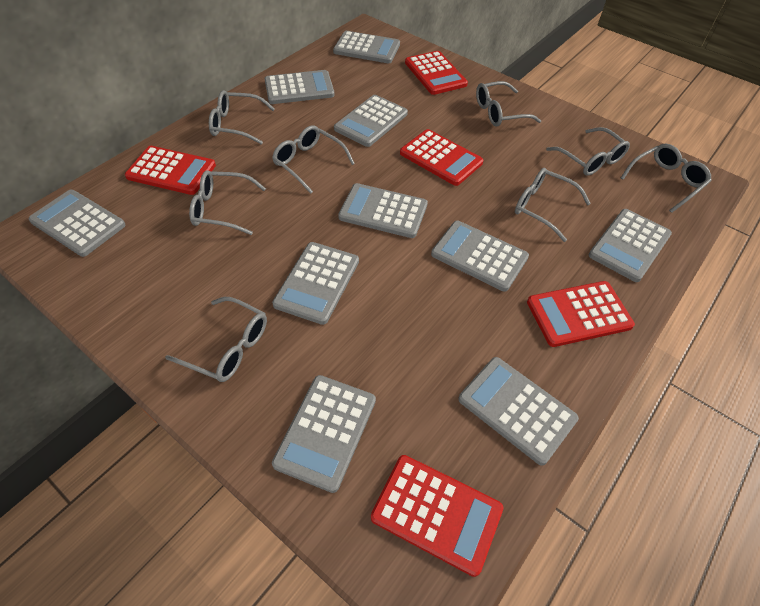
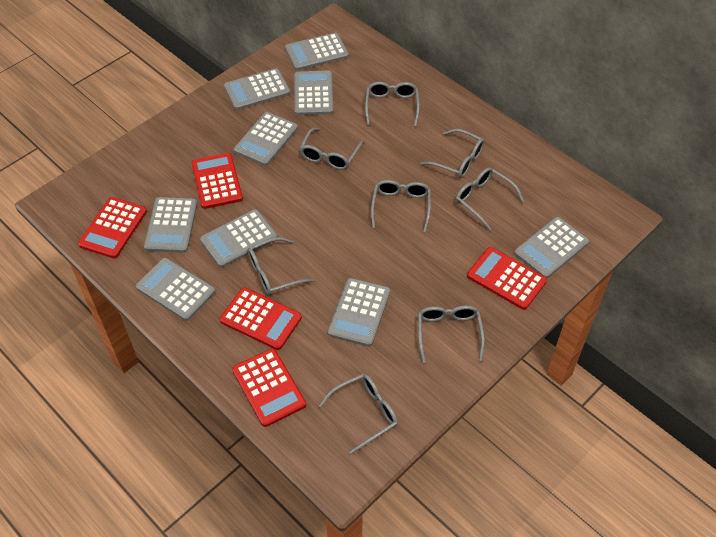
grey calculator: 10 -> 9

